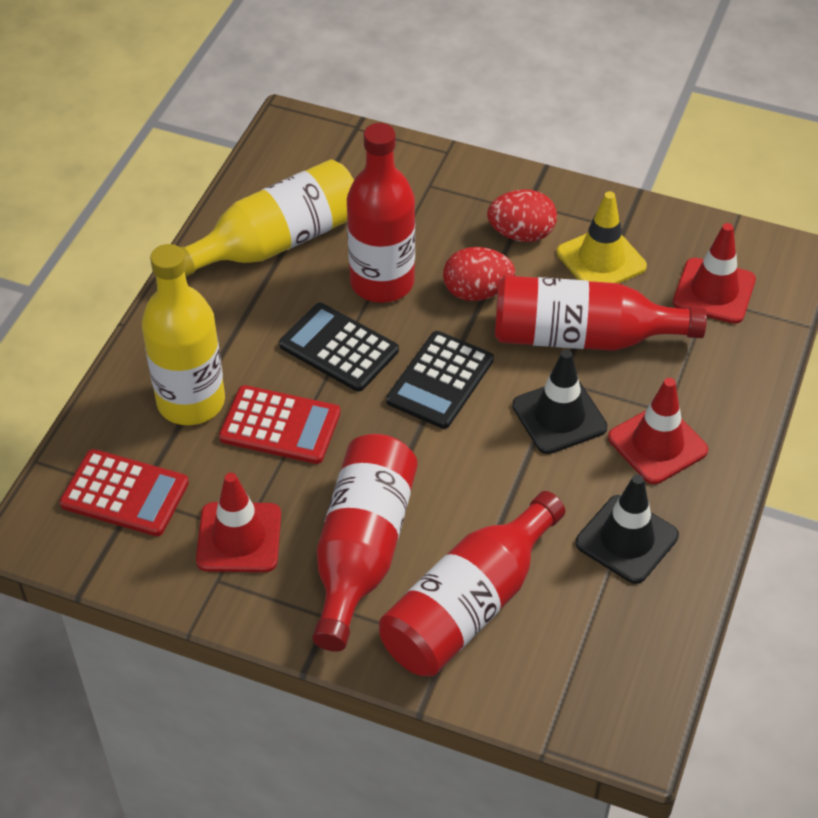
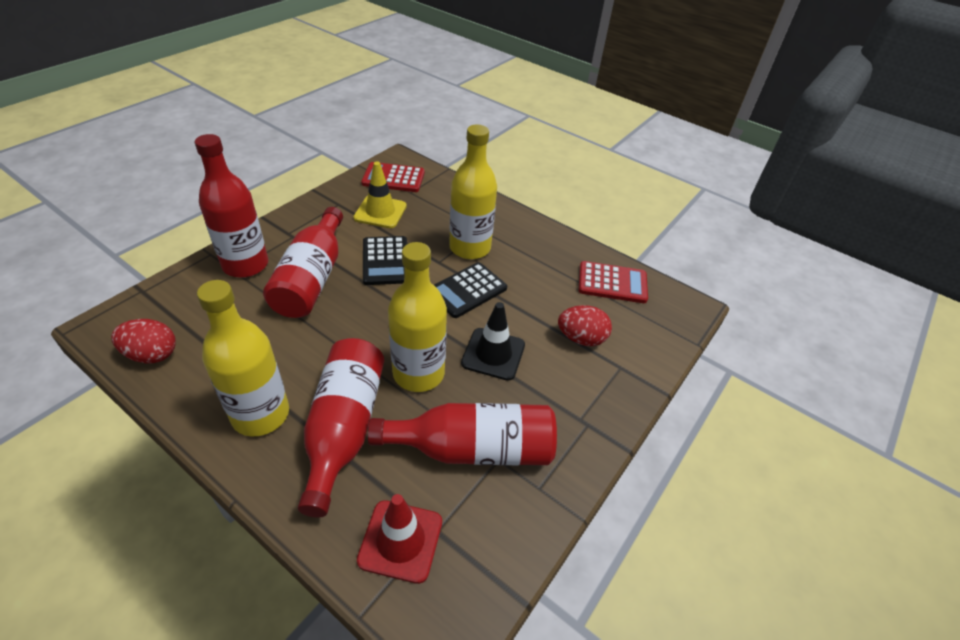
black traffic cone: 2 -> 1
red traffic cone: 3 -> 1
yellow bottle: 2 -> 3

